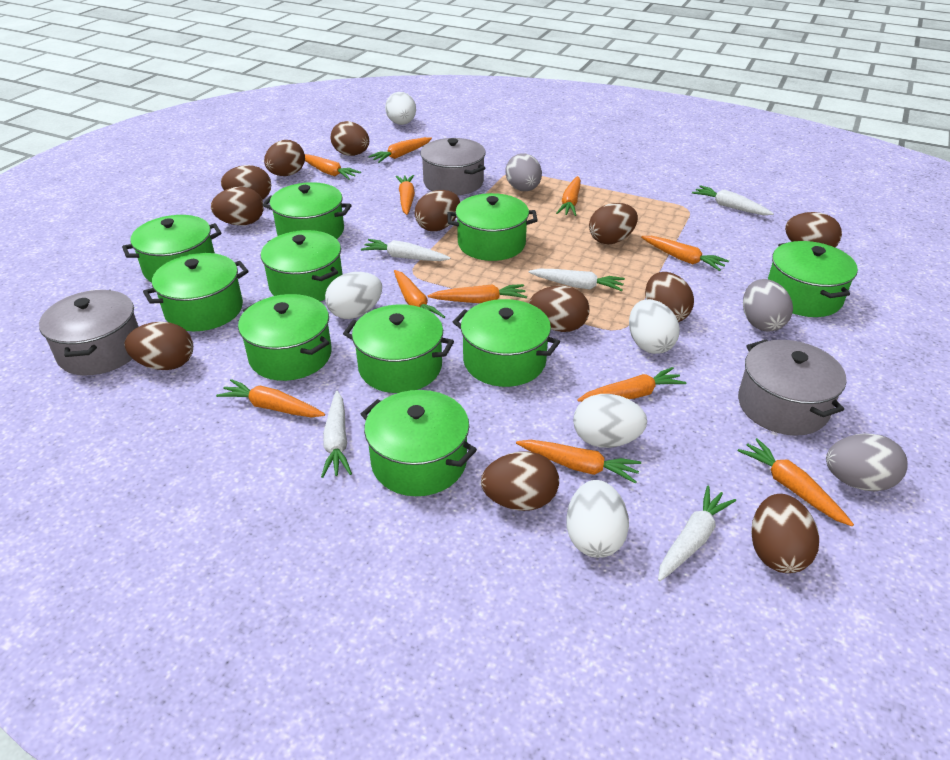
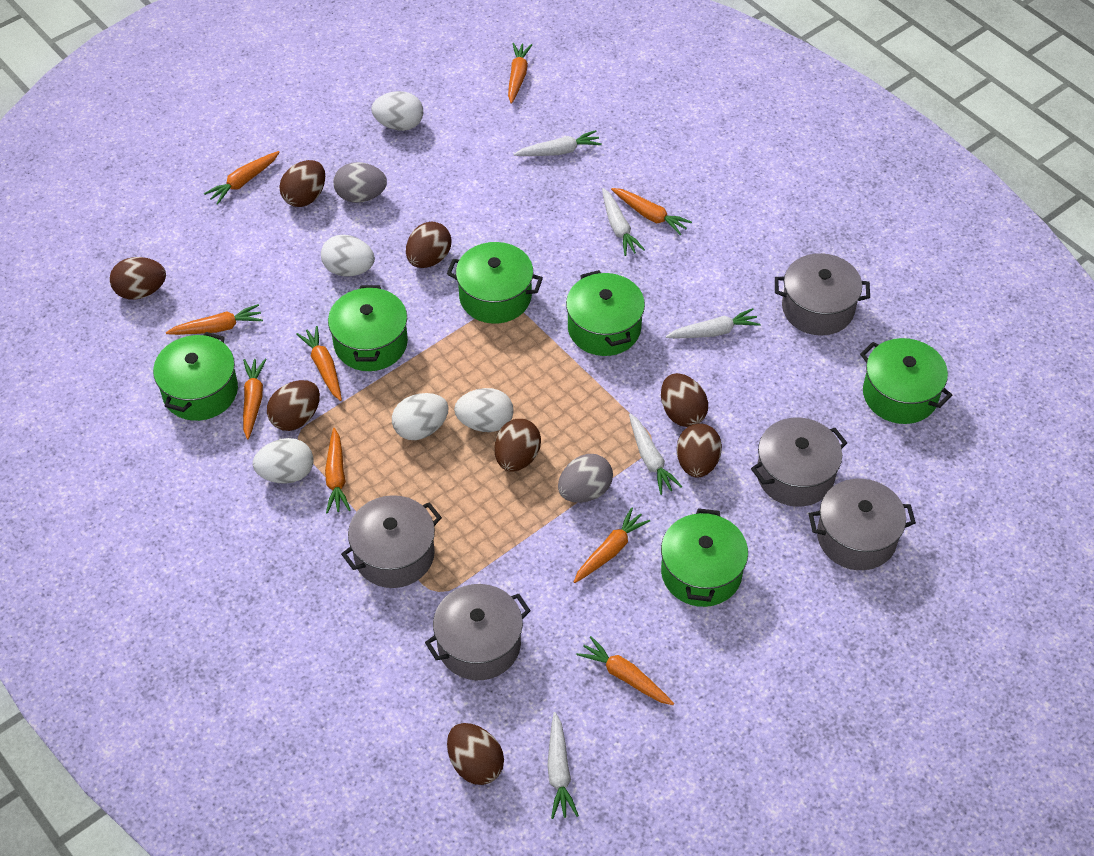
brown egg: 12 -> 8
green pot: 10 -> 6
grey egg: 3 -> 2
grey pot: 3 -> 5
orange carrot: 11 -> 9

